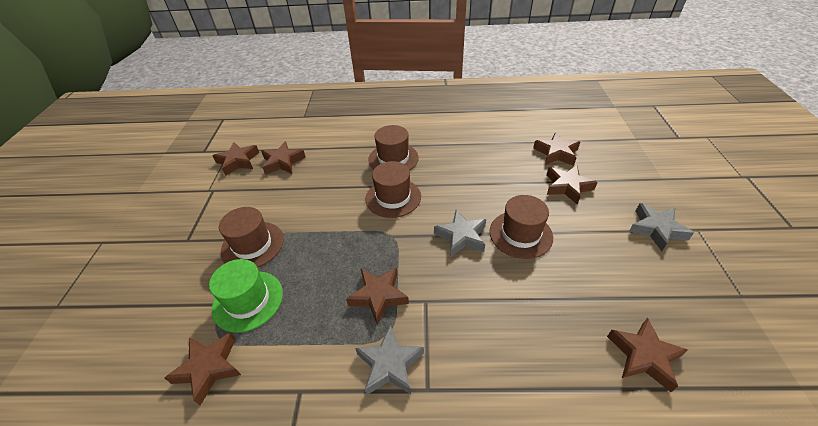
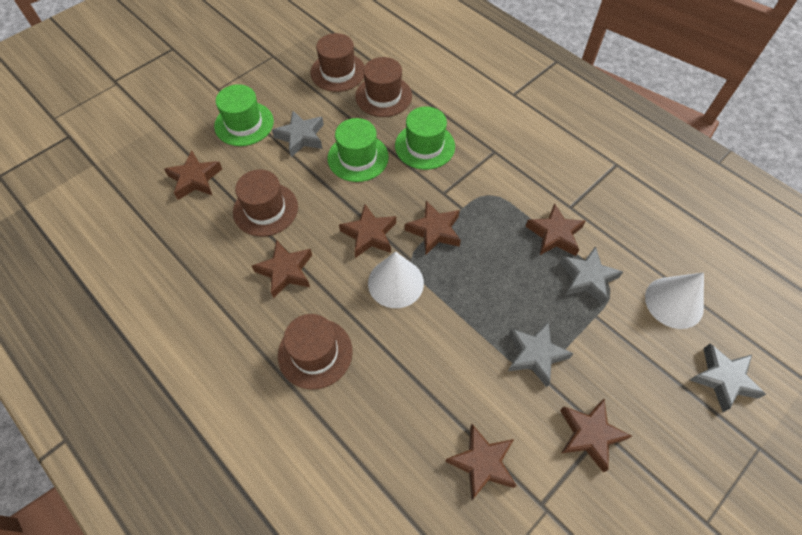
green hat: 1 -> 3
grey star: 3 -> 4
white cone: 0 -> 2

